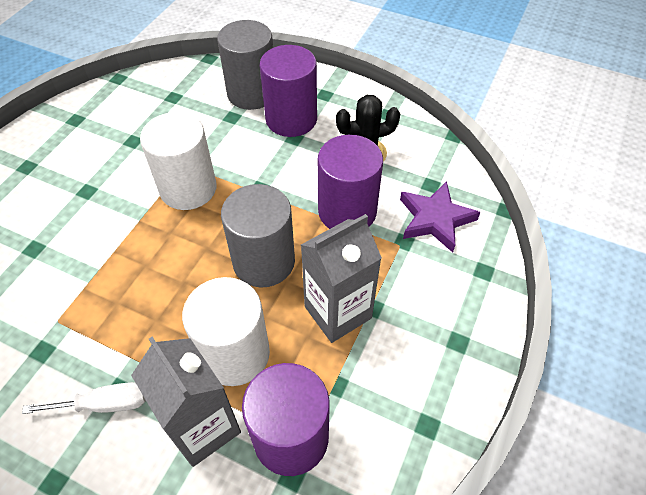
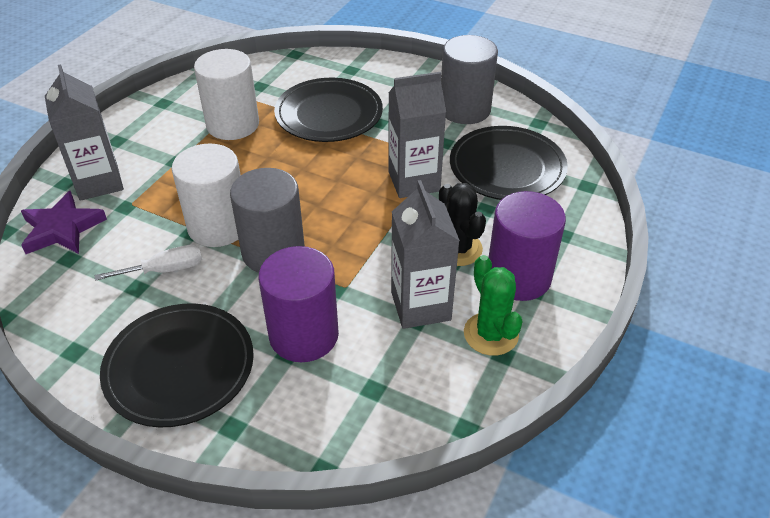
black plate: 0 -> 3
green cactus: 0 -> 1
grey carton: 2 -> 3
purple cylinder: 3 -> 2

